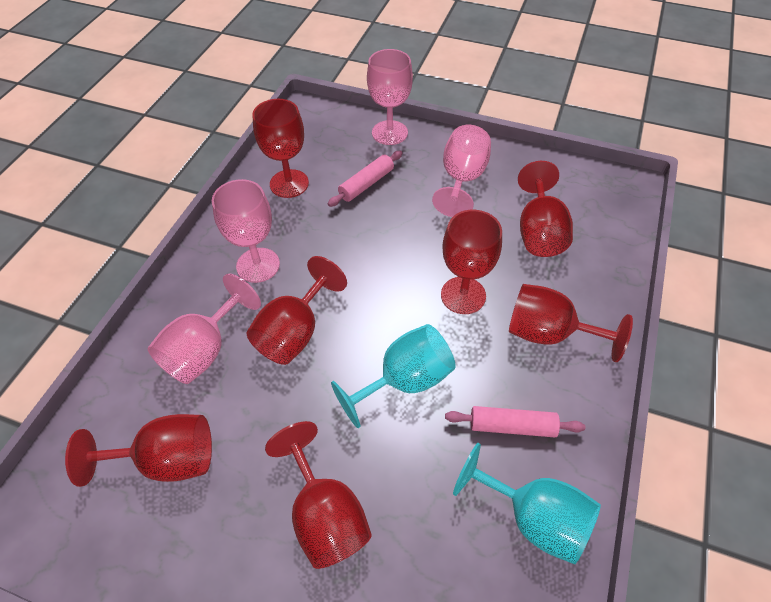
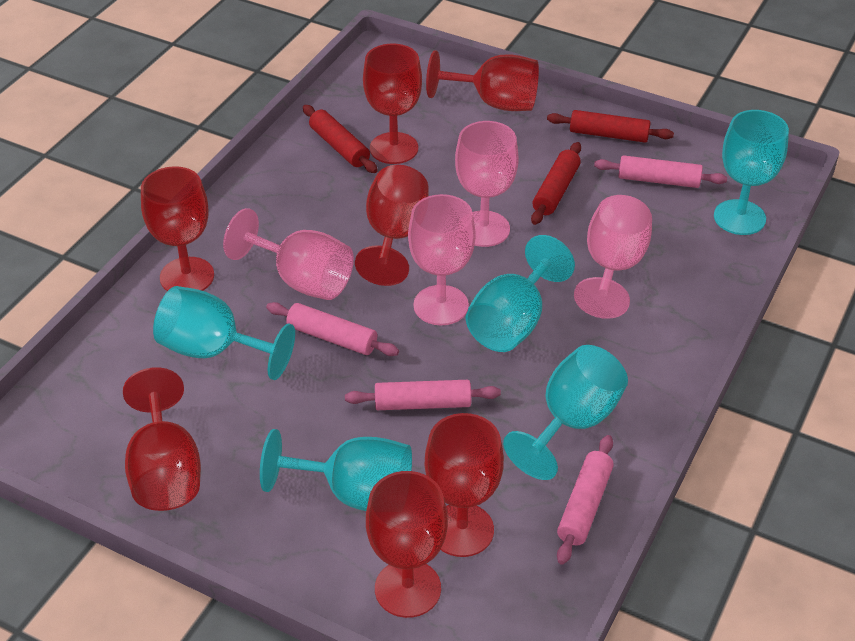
pink rolling pin: 2 -> 4
red rolling pin: 0 -> 3
turquoise goblet: 2 -> 5

